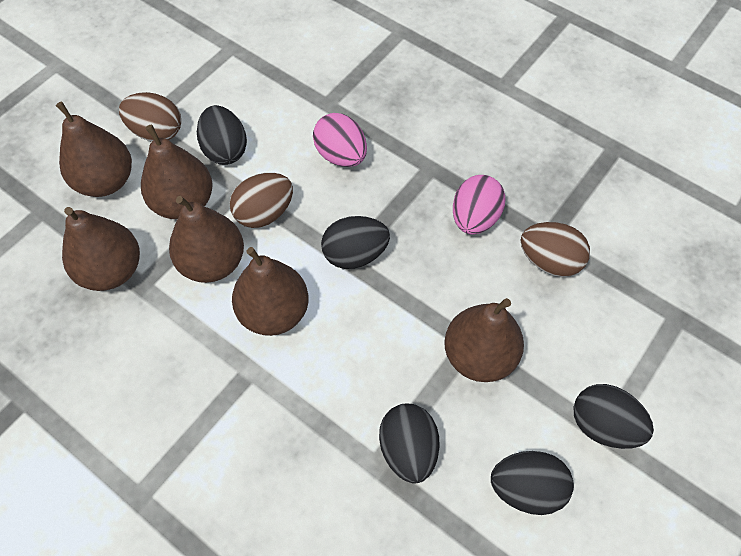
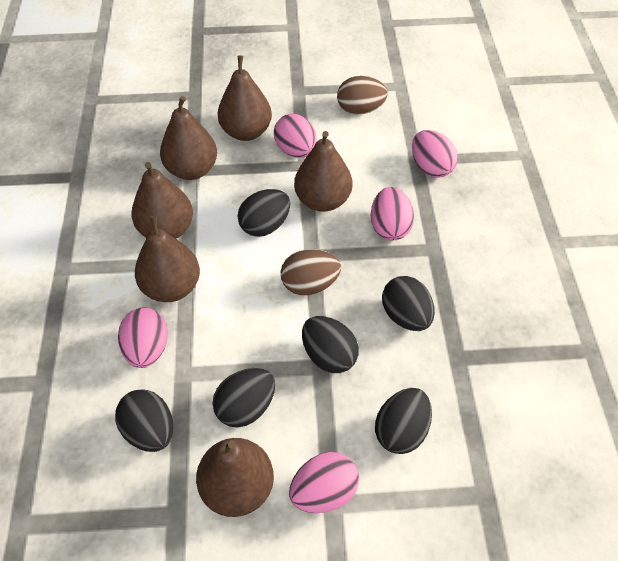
black egg: 5 -> 6
brown egg: 3 -> 2
pink egg: 2 -> 5

